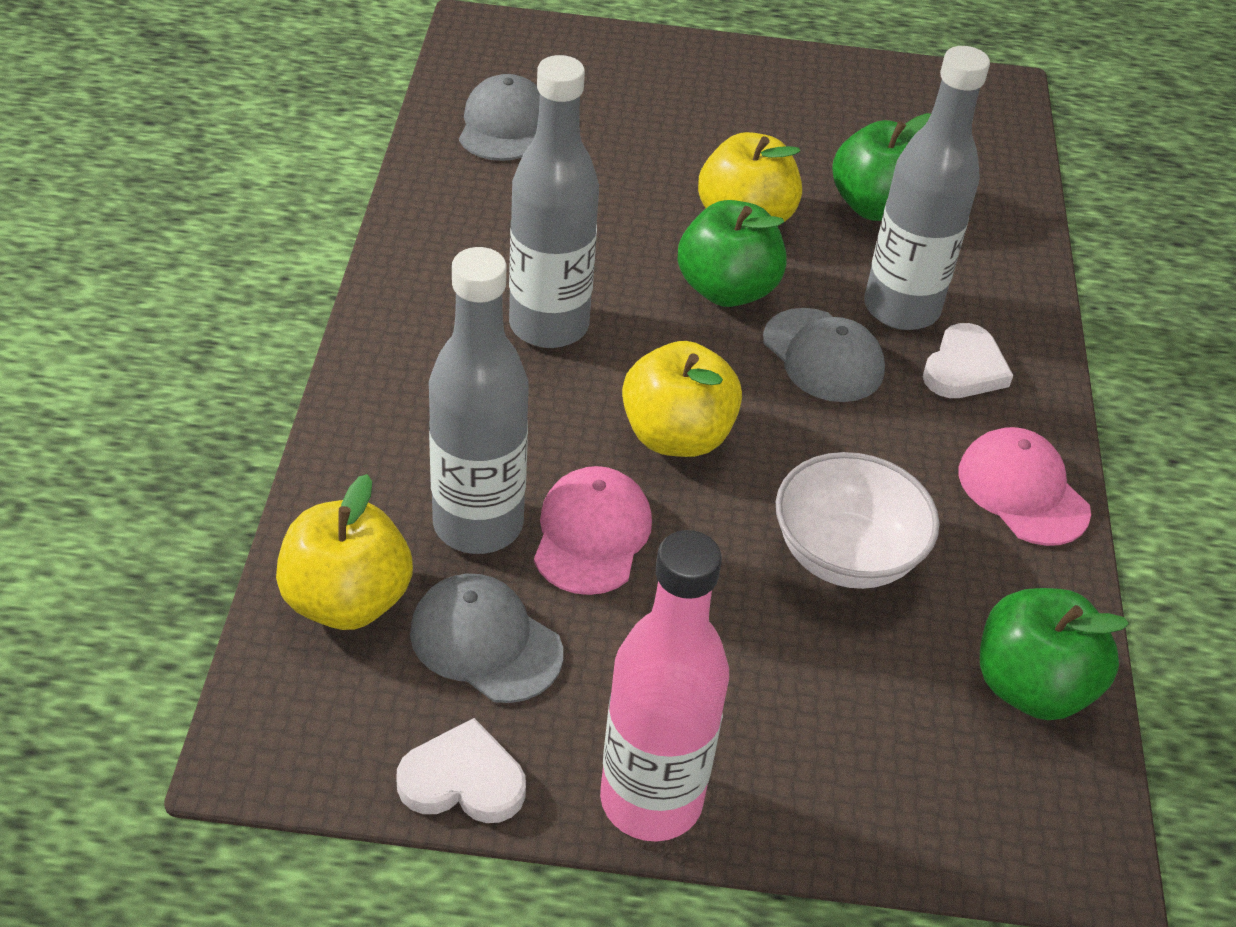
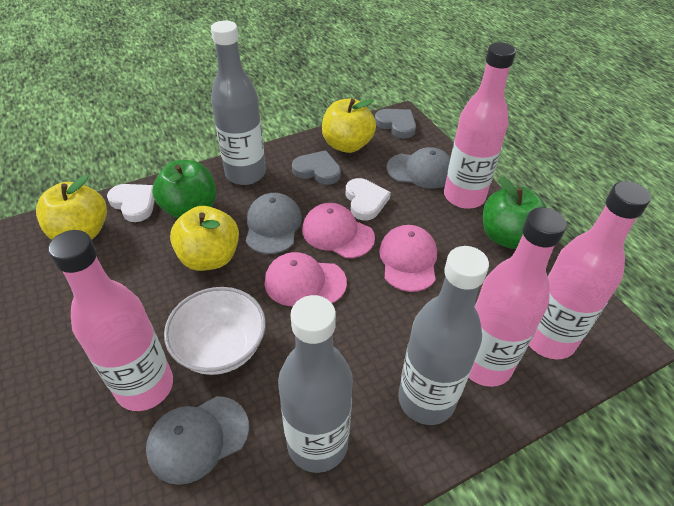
green apple: 3 -> 2
grey heart: 0 -> 2
pink bottle: 1 -> 4
pink cap: 2 -> 3

